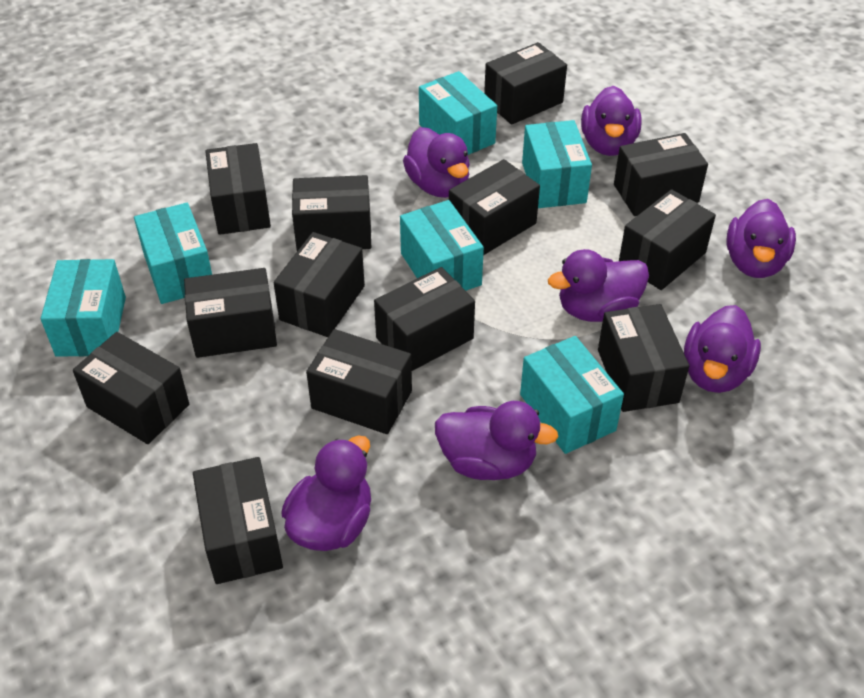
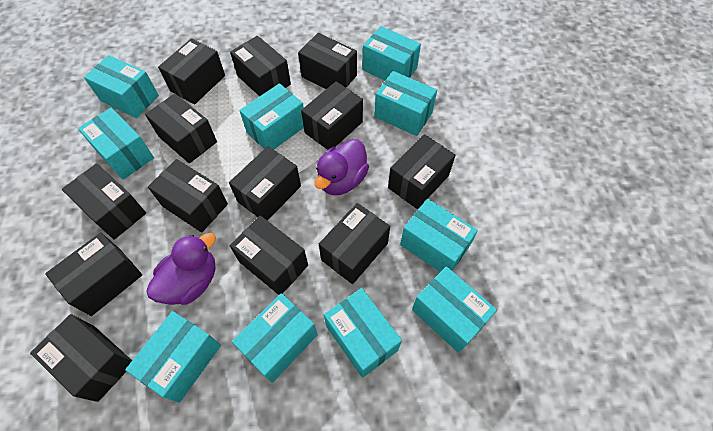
purple duck: 7 -> 2
turquoise box: 6 -> 10

